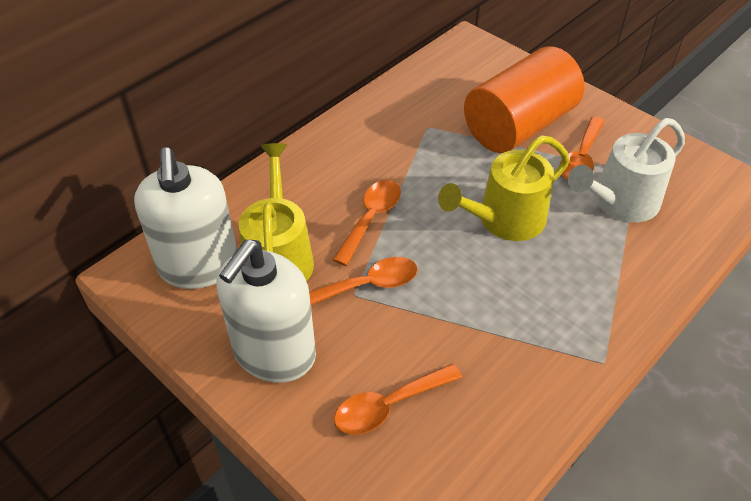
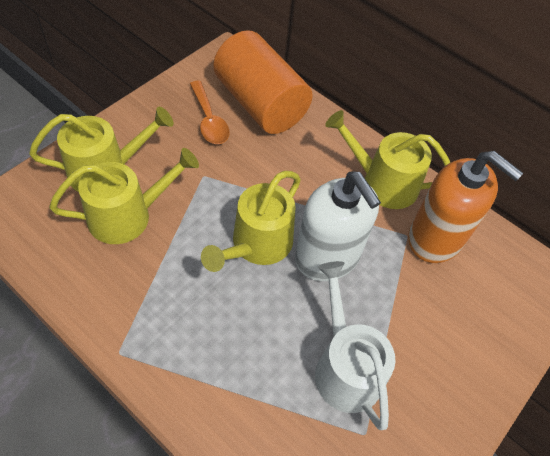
orange soap dispenser: 0 -> 1
orange spoon: 4 -> 1
white soap dispenser: 2 -> 1
yellow watering can: 2 -> 4

